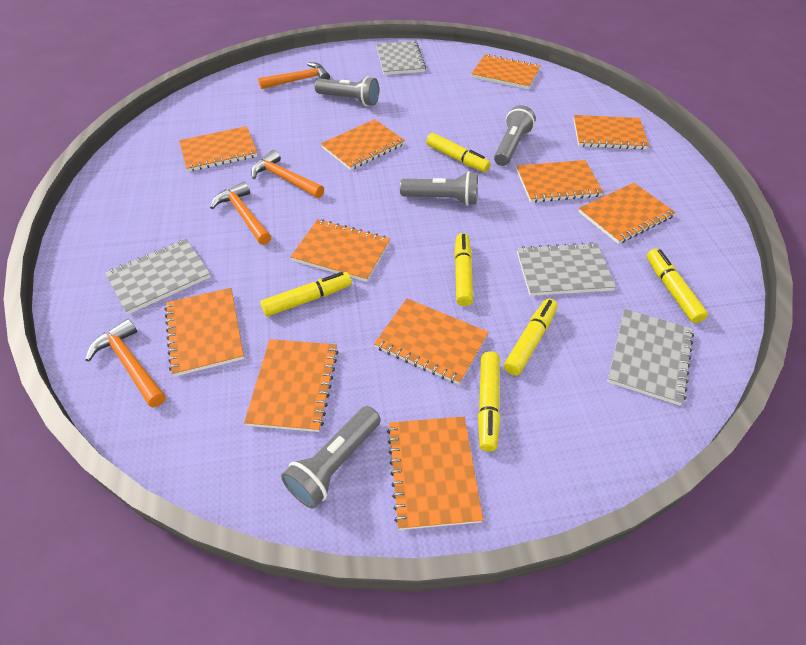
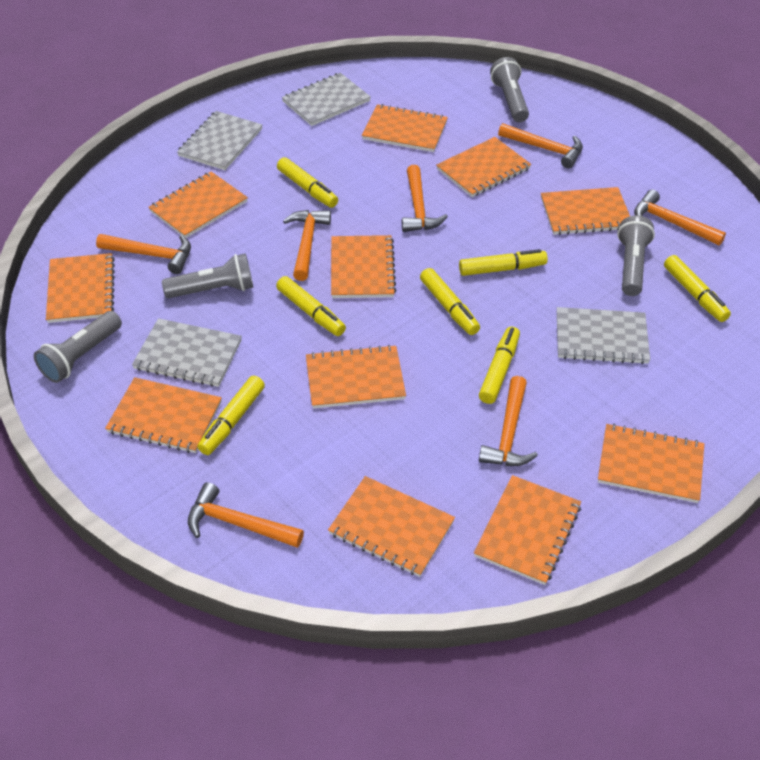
orange hammer: 4 -> 7
yellow marker: 6 -> 7

